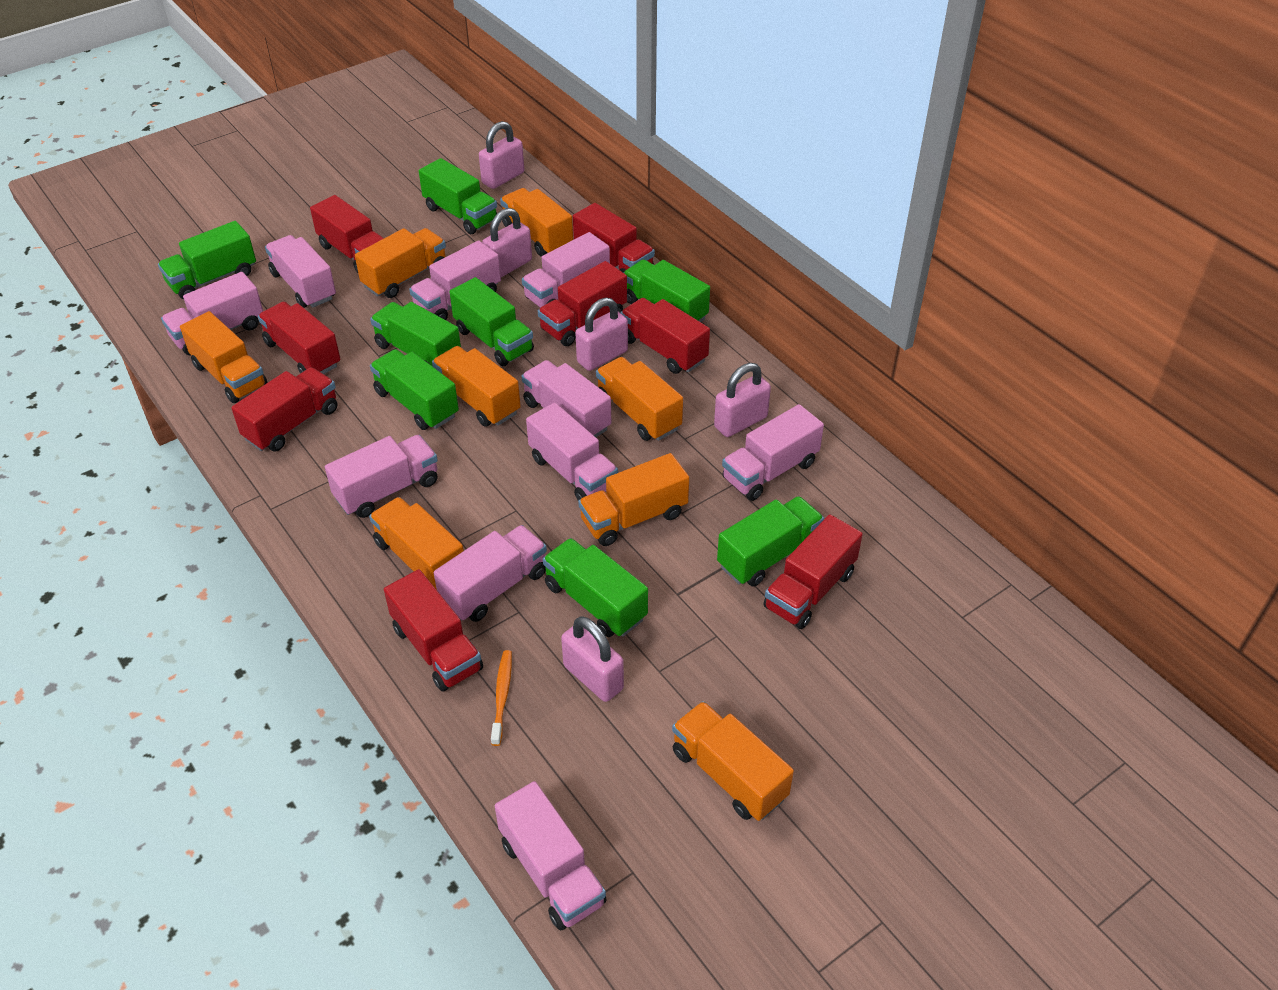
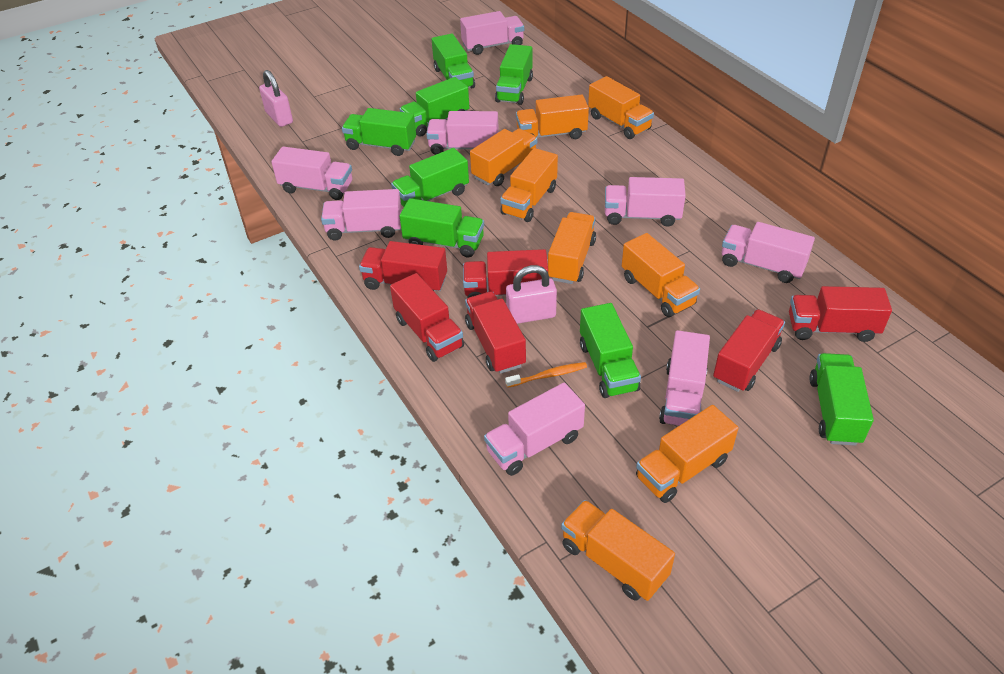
pink padlock: 5 -> 2
pink truck: 10 -> 8
red truck: 8 -> 6

